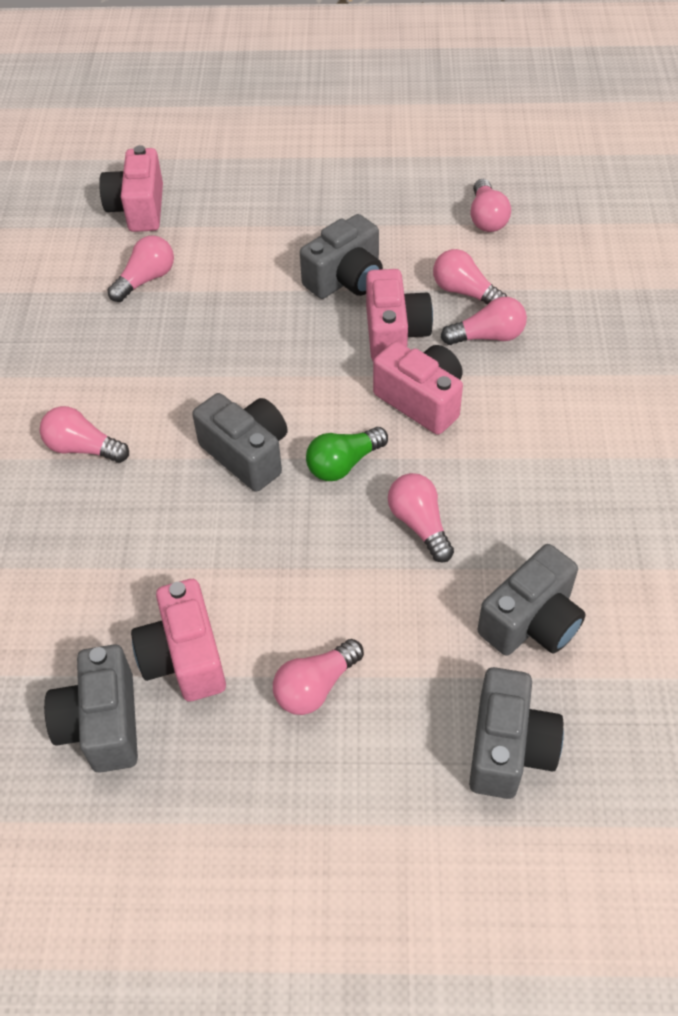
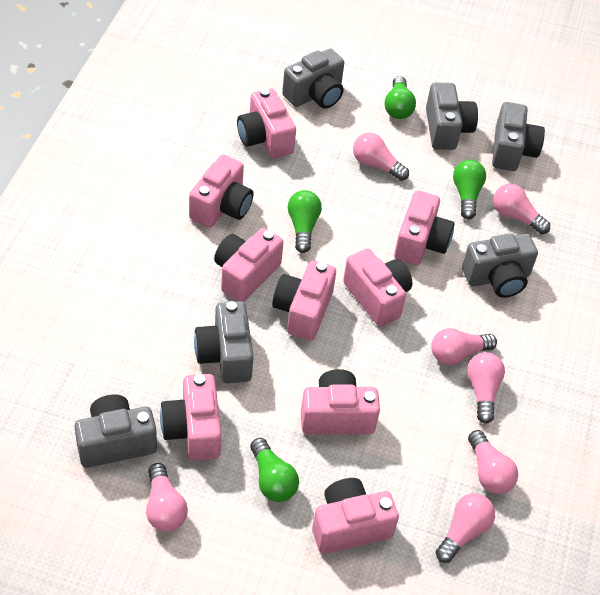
green light bulb: 1 -> 4
grey camera: 5 -> 6
pink camera: 4 -> 9

